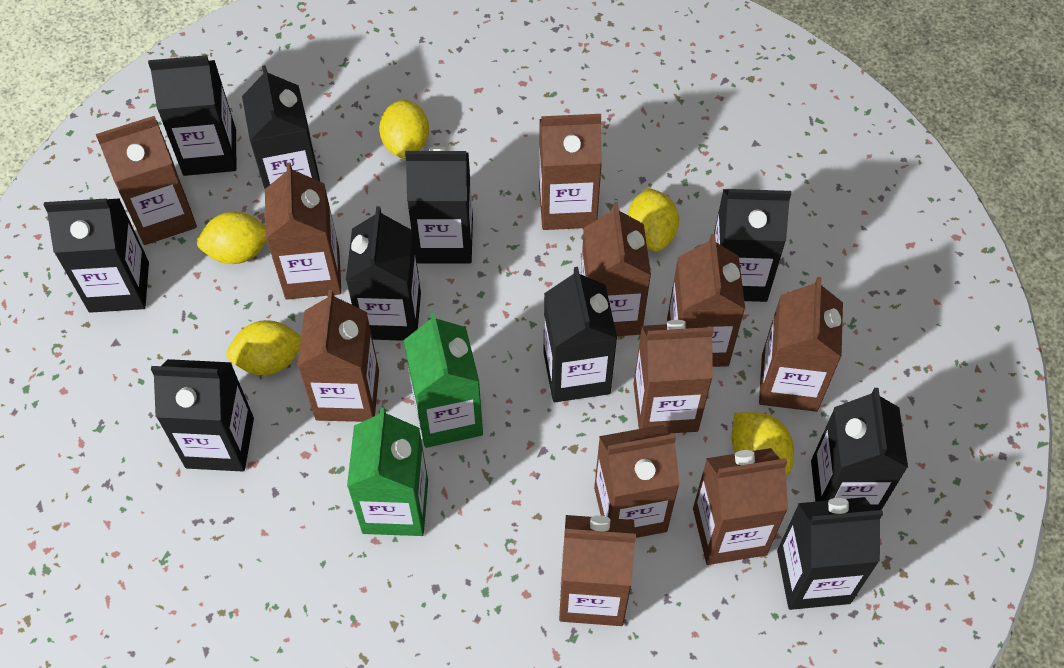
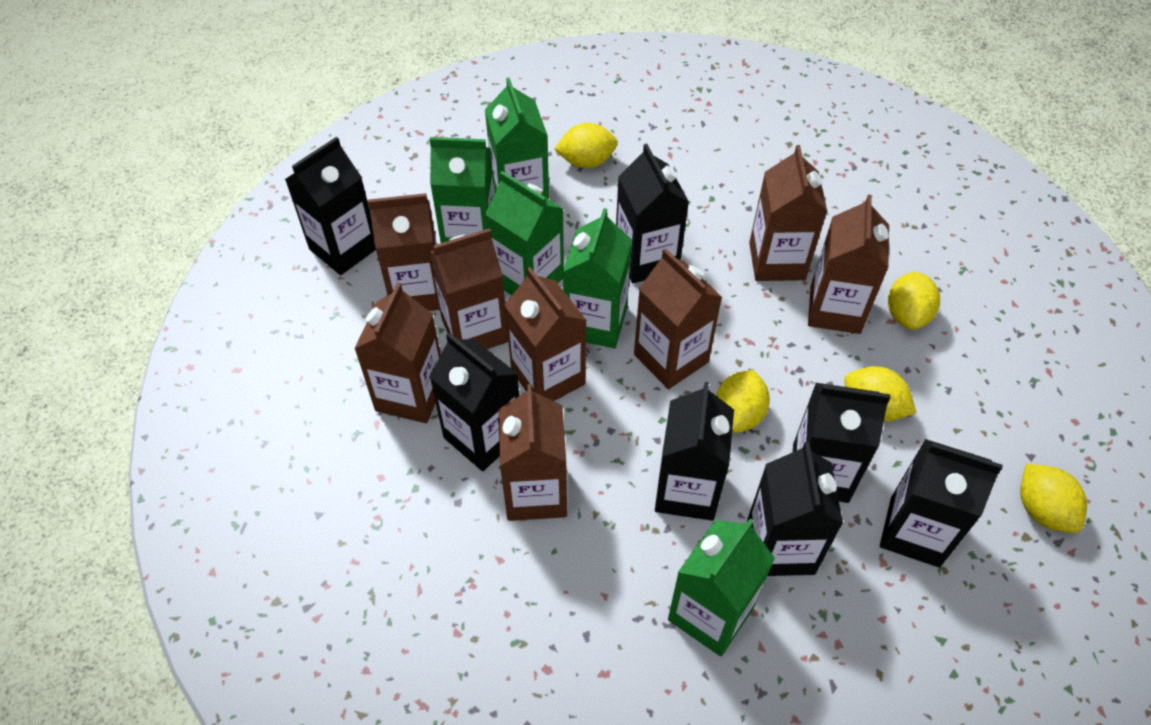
black carton: 10 -> 7
brown carton: 11 -> 8
green carton: 2 -> 5

